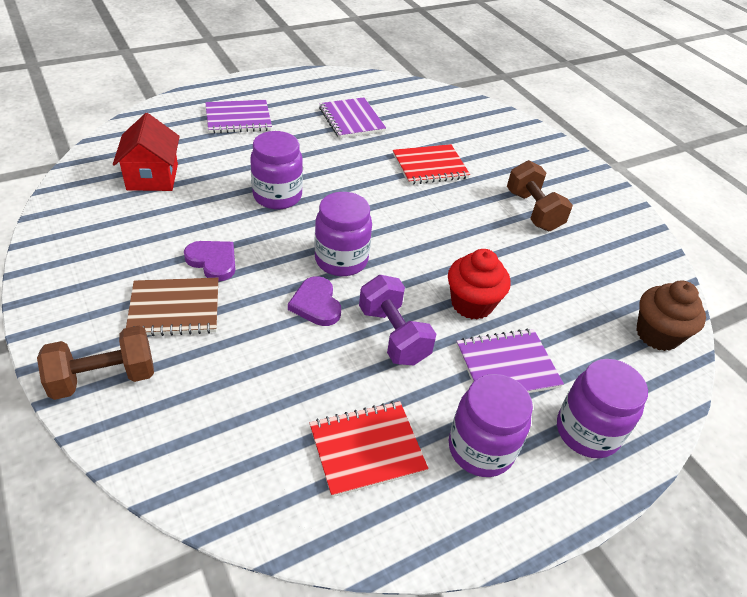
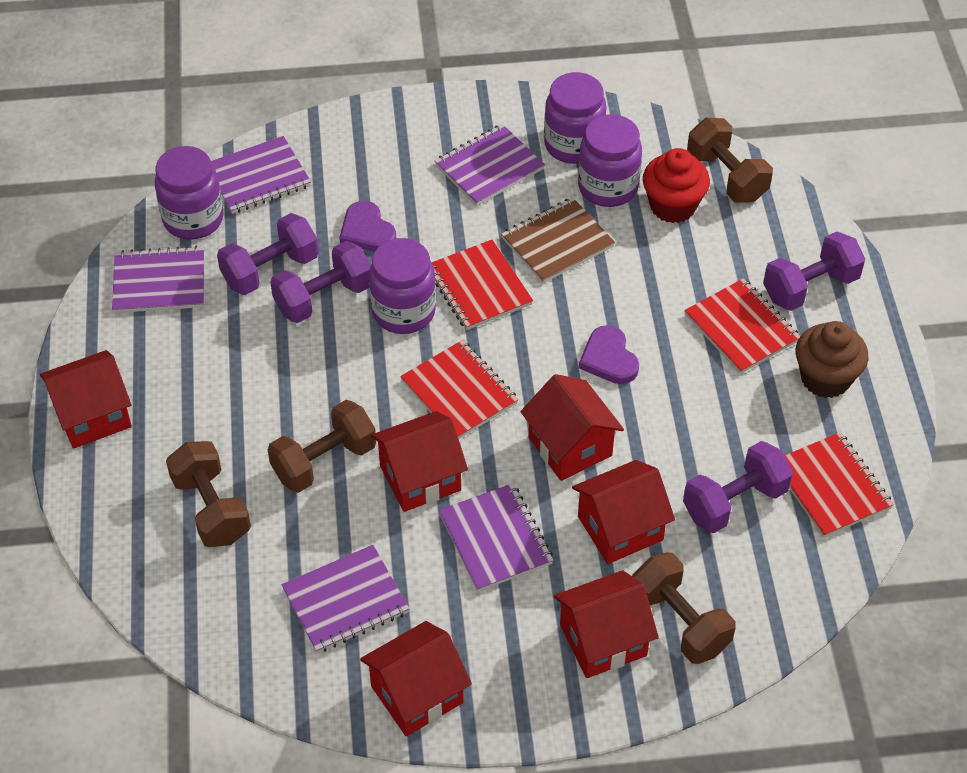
brown dumbbell: 2 -> 4
purple dumbbell: 1 -> 4
purple notebook: 3 -> 5
red house: 1 -> 6
red notebook: 2 -> 4

